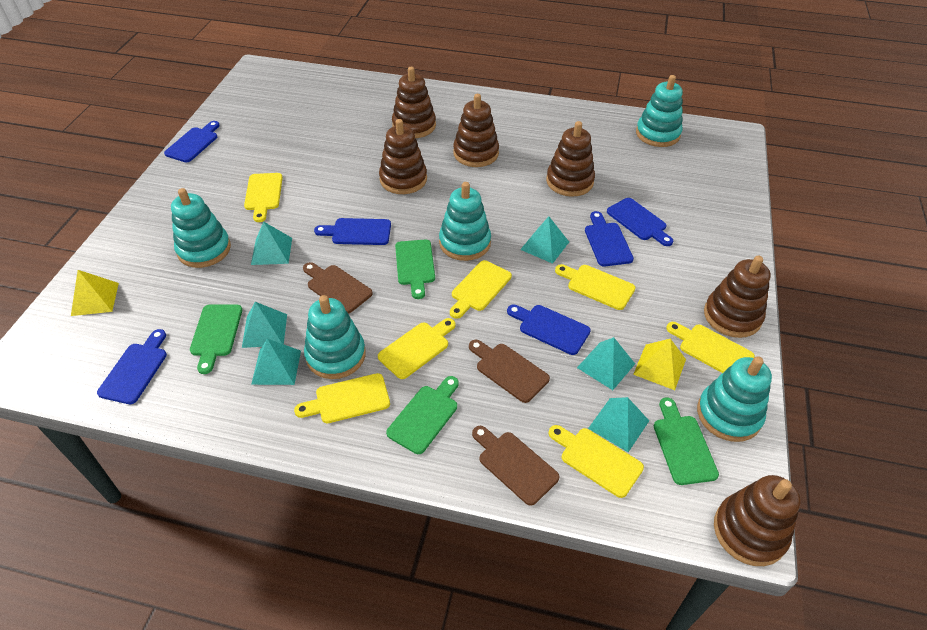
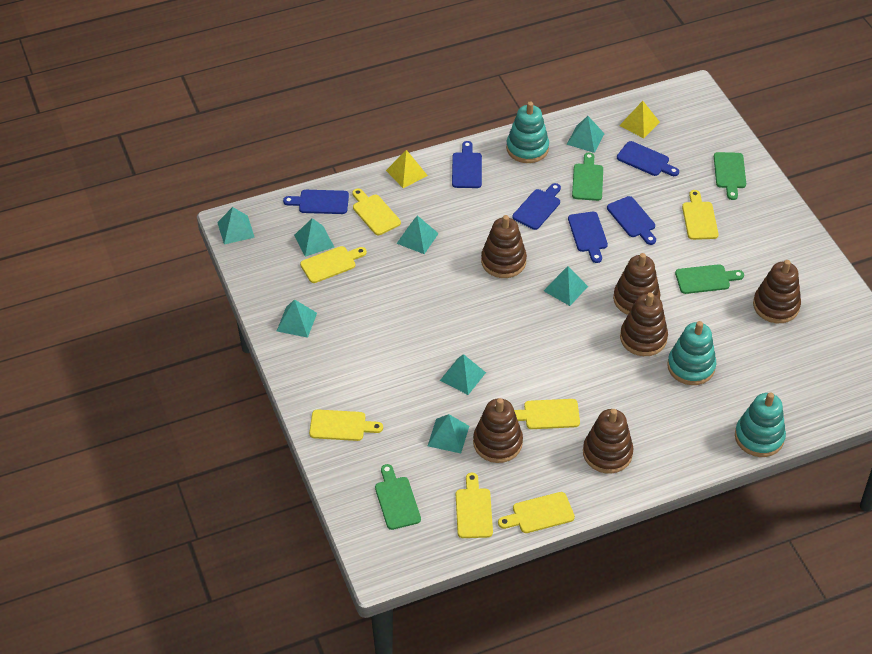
brown cutting board: 3 -> 0
turquoise pyramid: 6 -> 8
turquoise stacking toy: 5 -> 3

